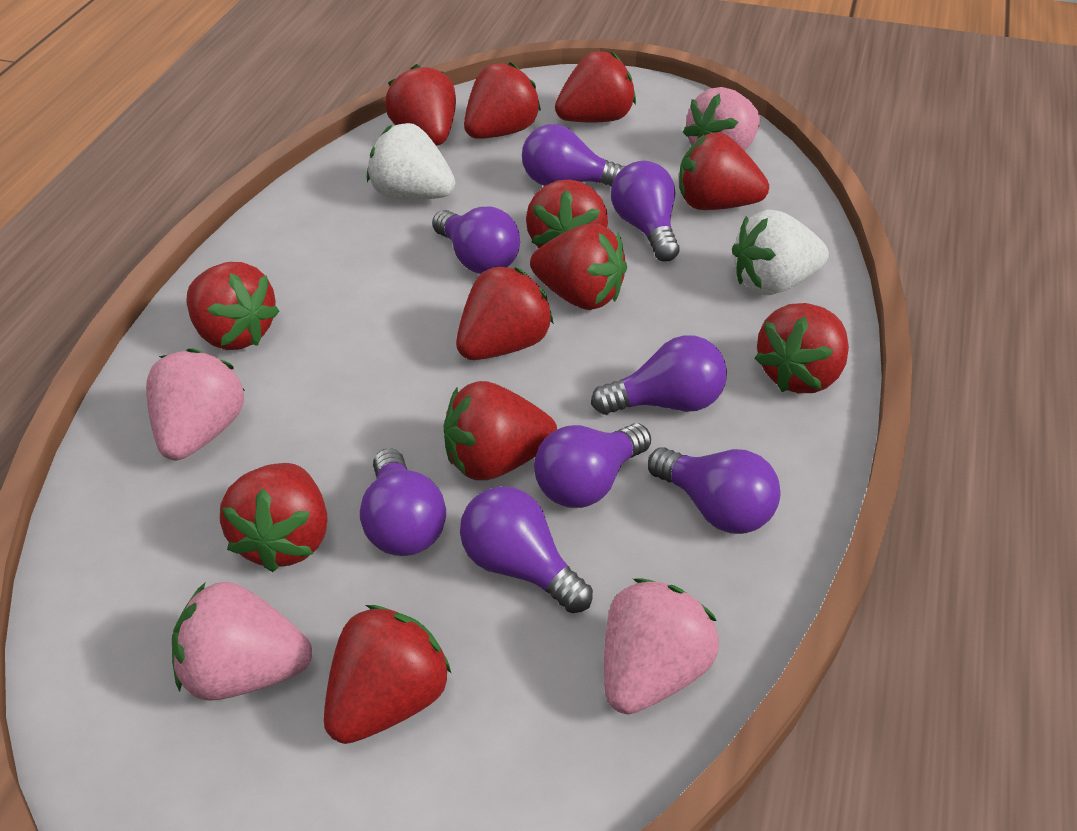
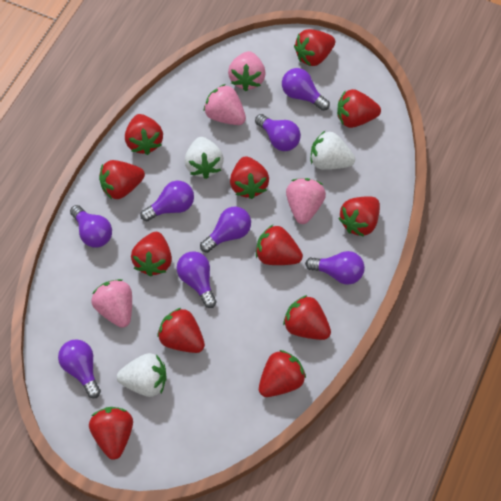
white strawberry: 2 -> 3

